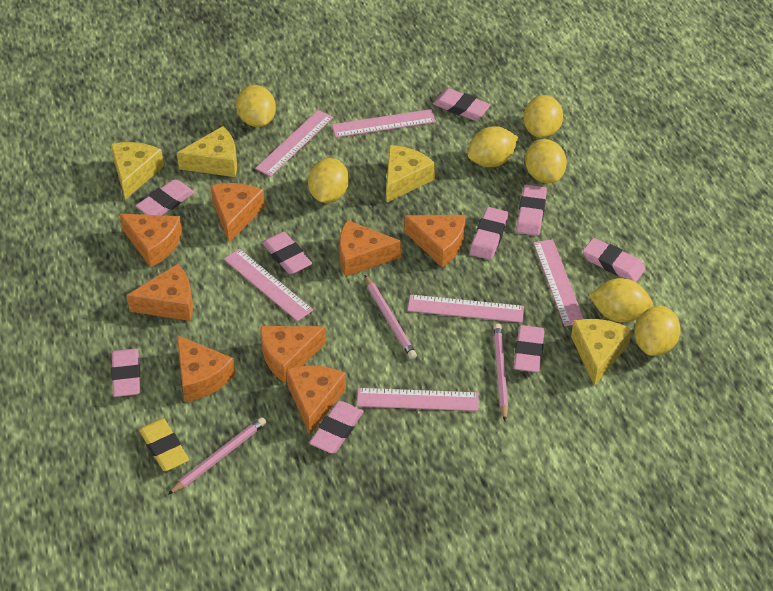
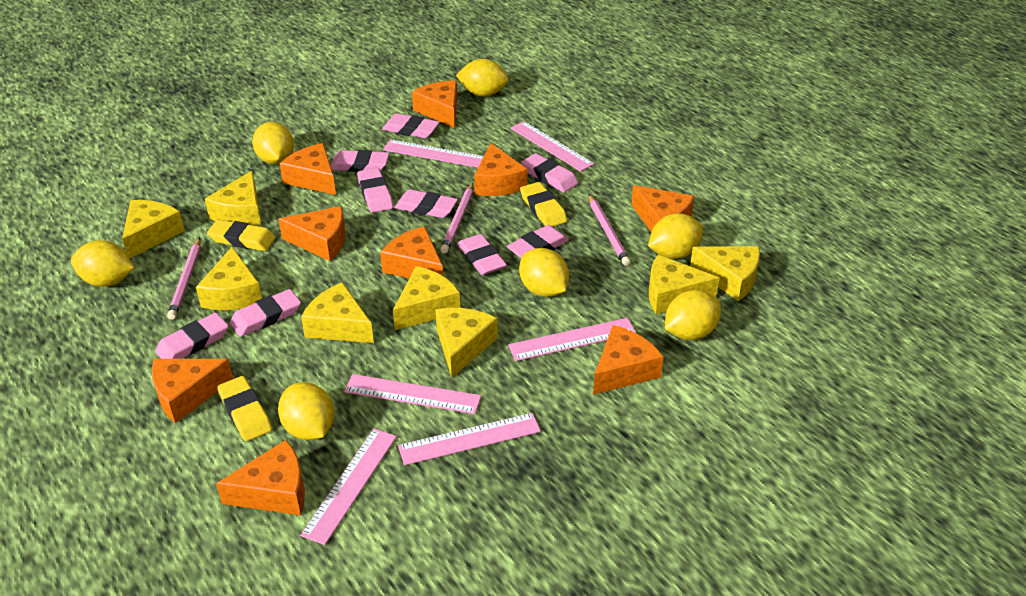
orange cheese: 8 -> 9
yellow cheese: 4 -> 8
yellow eraser: 1 -> 3

